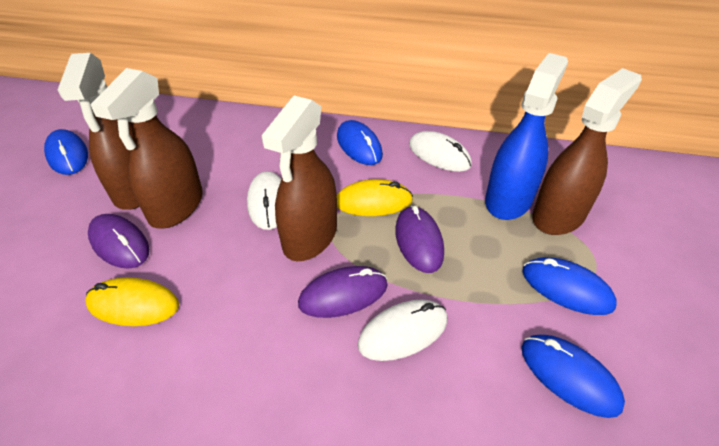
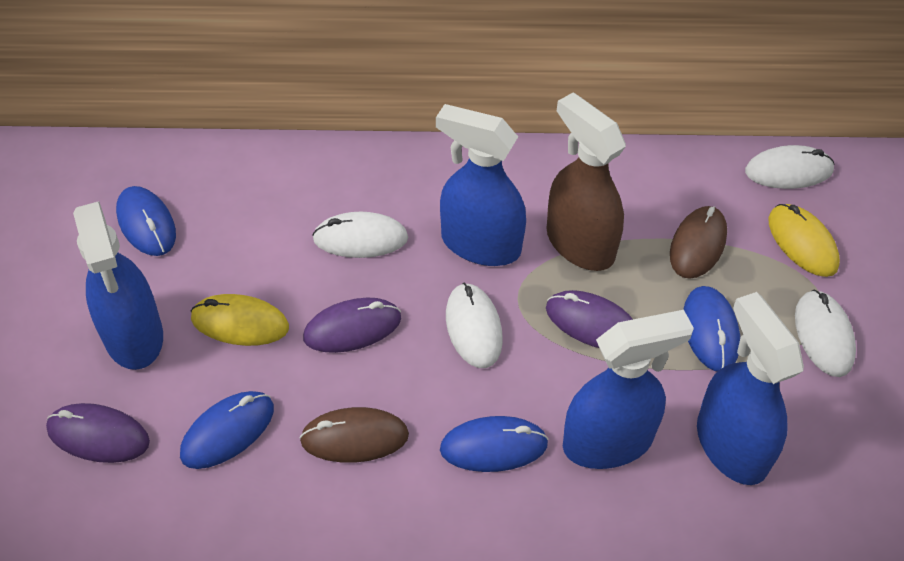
blue spray bottle: 1 -> 4
brown mouse: 0 -> 2
brown spray bottle: 4 -> 1
white mouse: 3 -> 4

